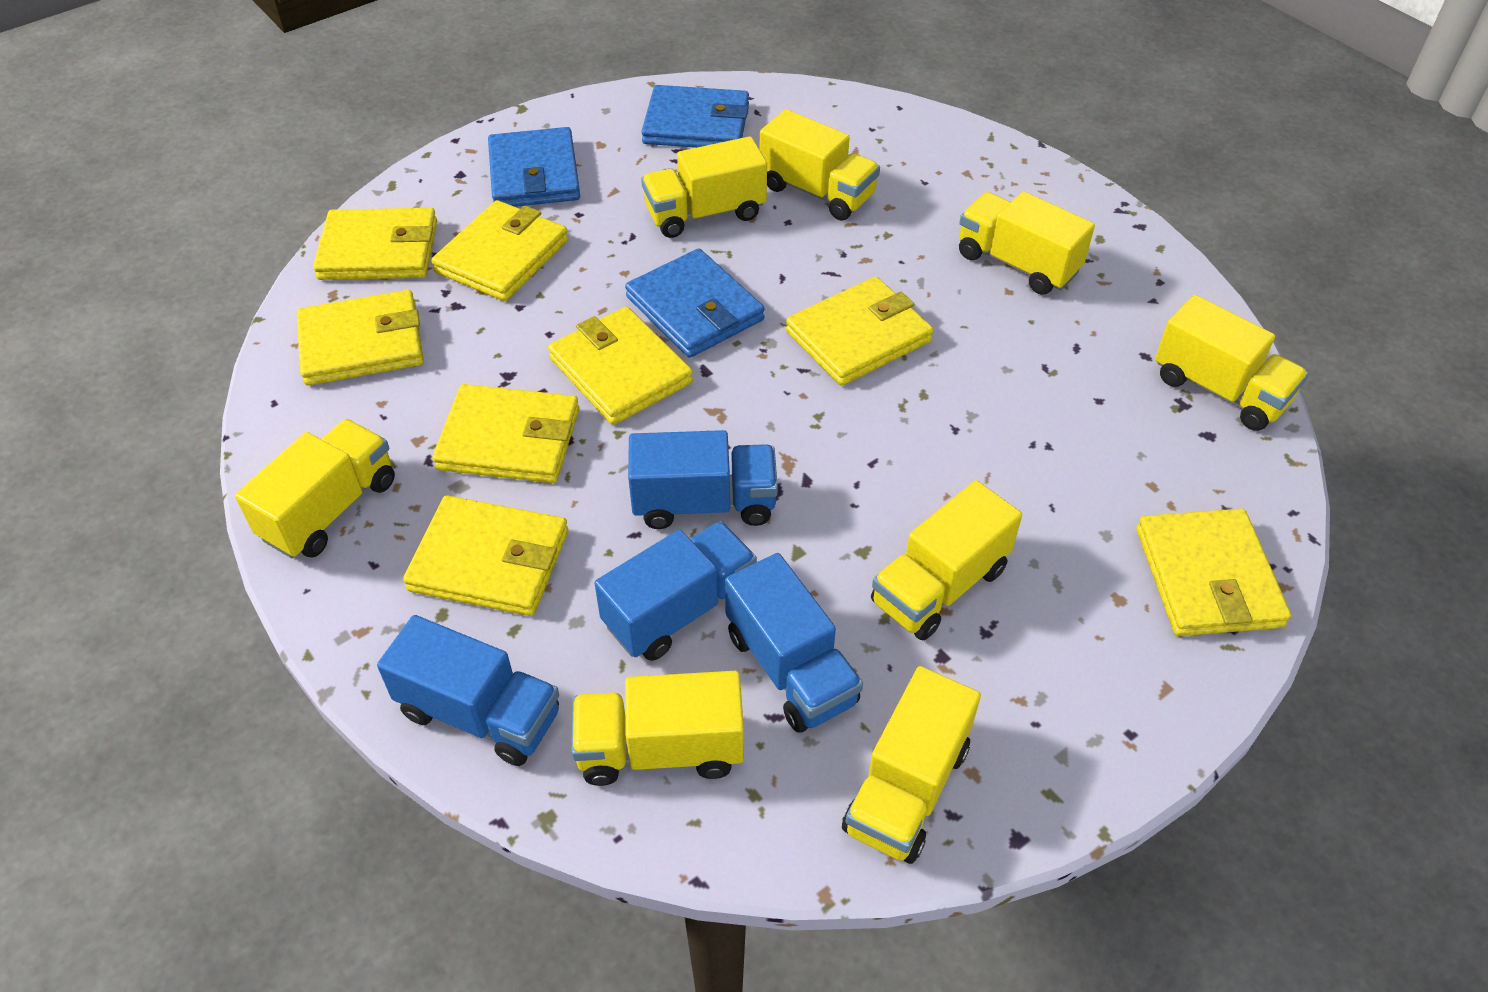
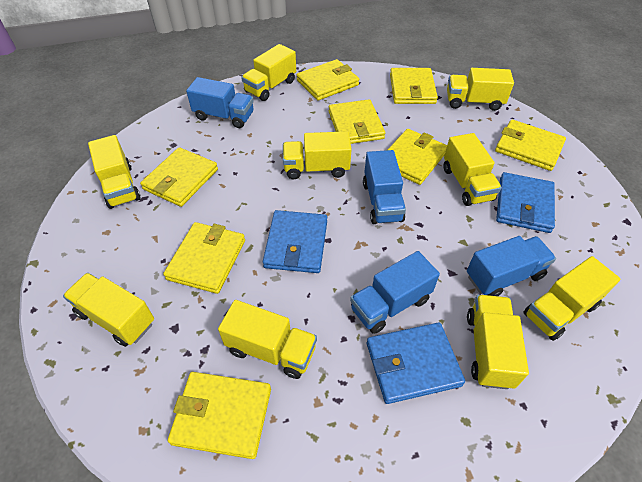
yellow truck: 8 -> 9

